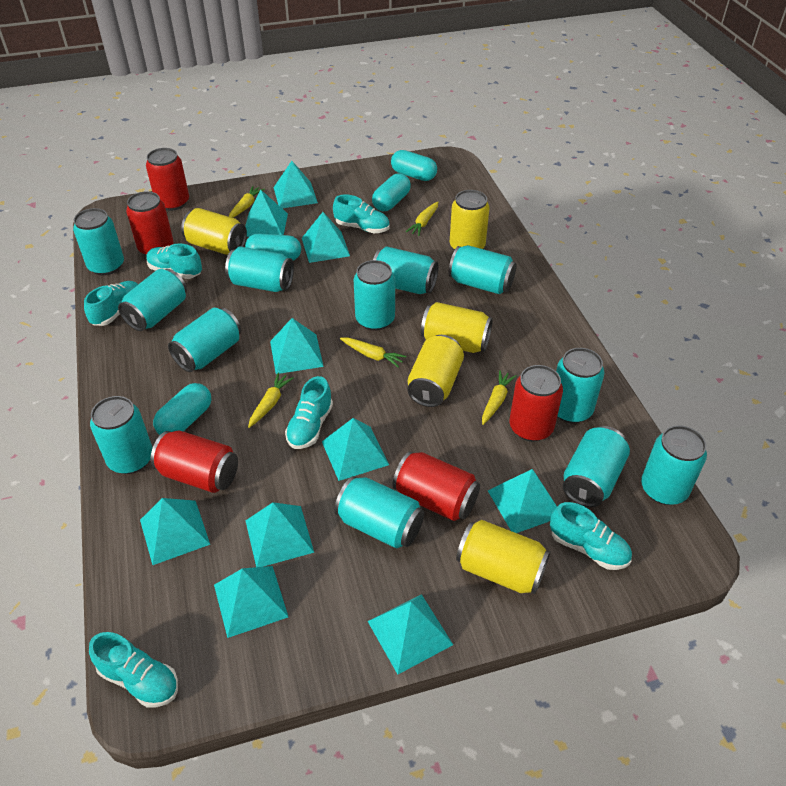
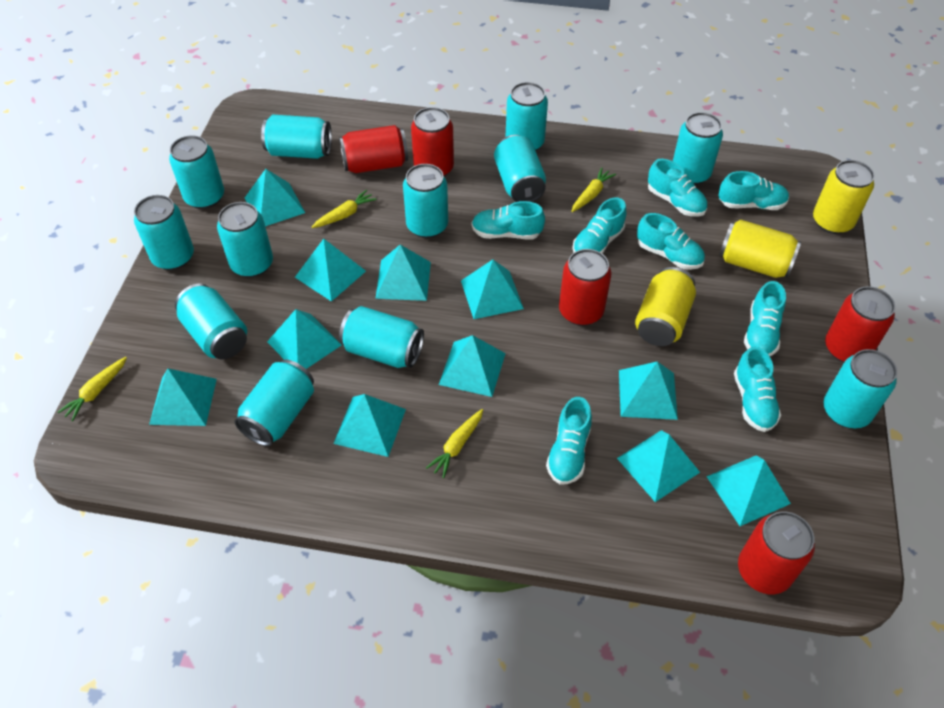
turquoise capsule: 4 -> 0
turquoise pyramid: 10 -> 11
turquoise shoe: 6 -> 8
yellow can: 5 -> 3
yellow carrot: 5 -> 4

